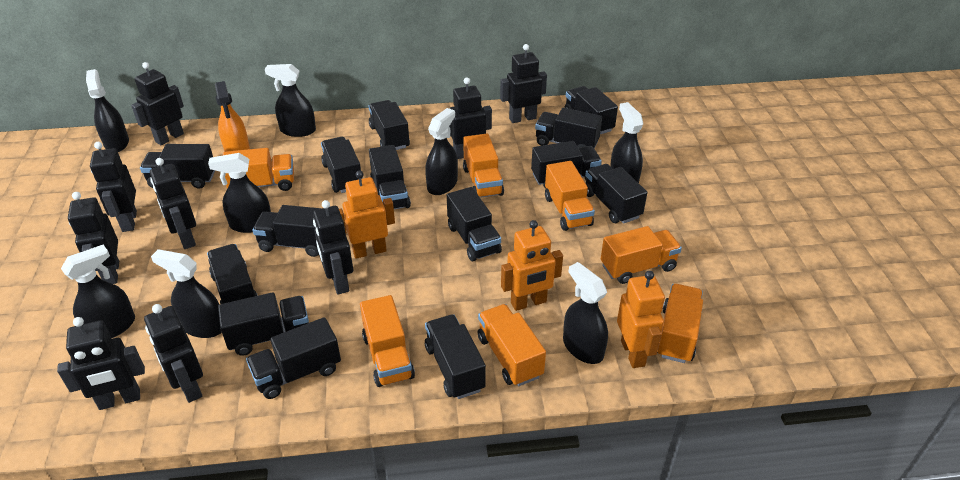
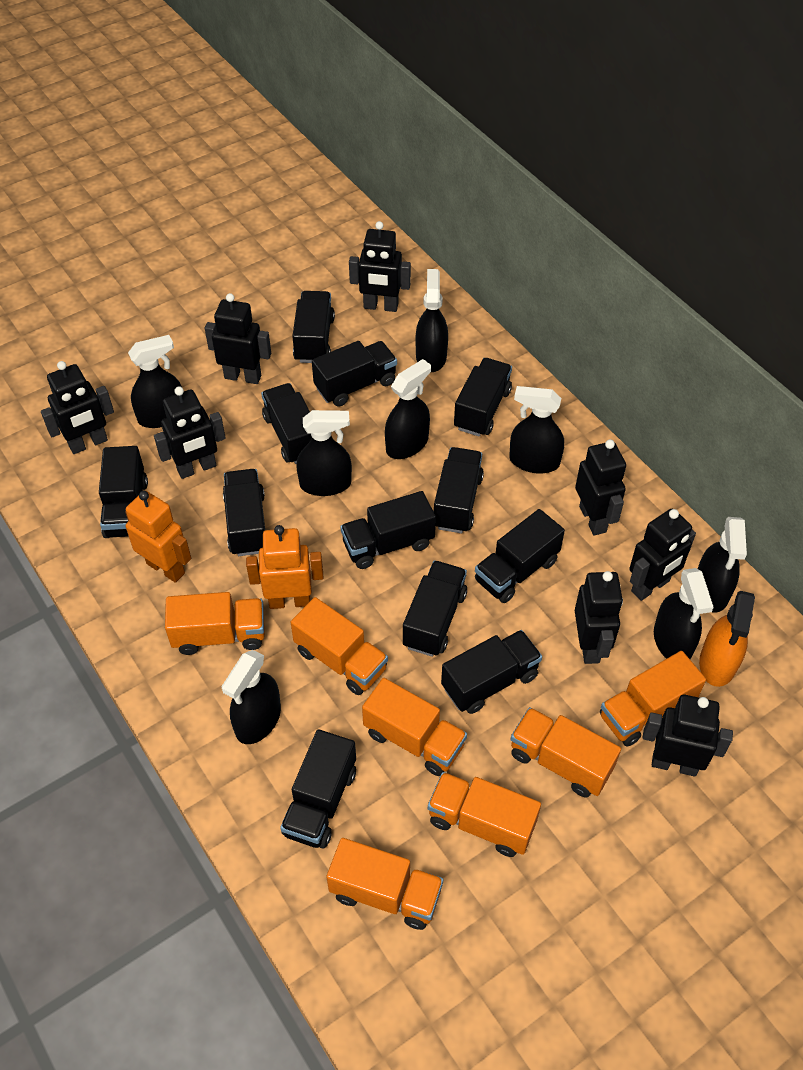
black robot: 9 -> 8
black truck: 14 -> 12
orange robot: 3 -> 2

